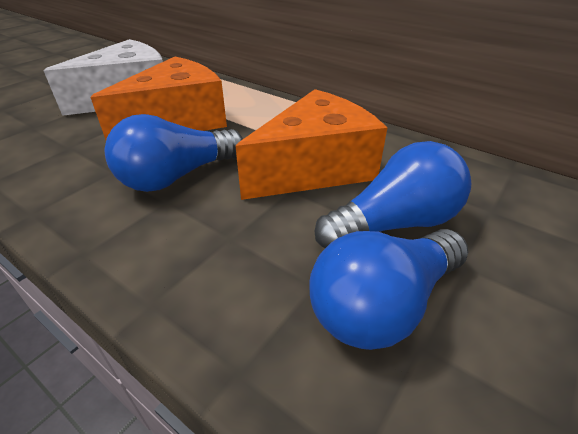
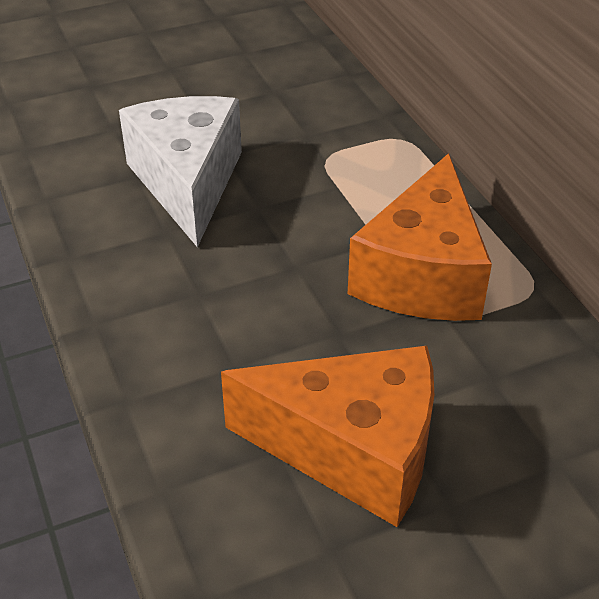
blue light bulb: 3 -> 0

